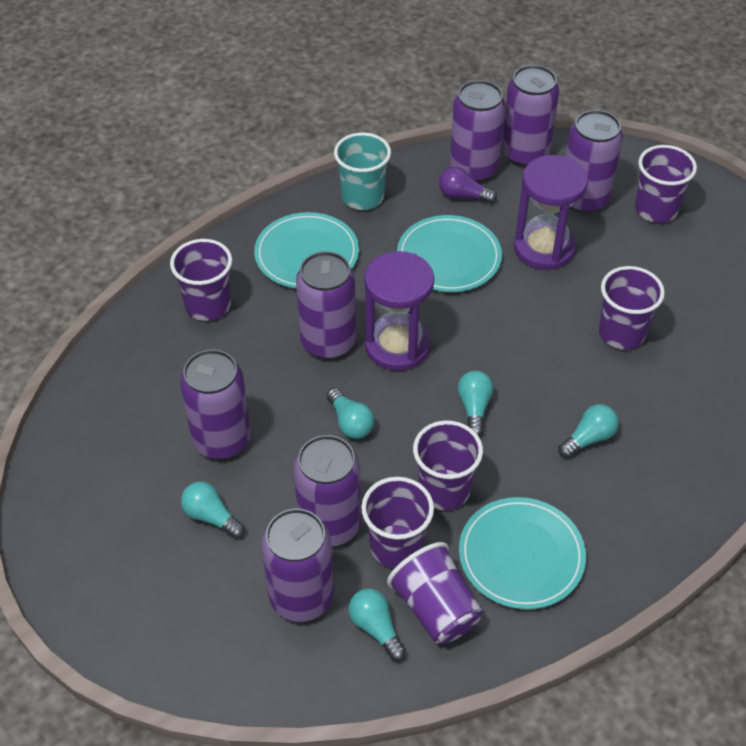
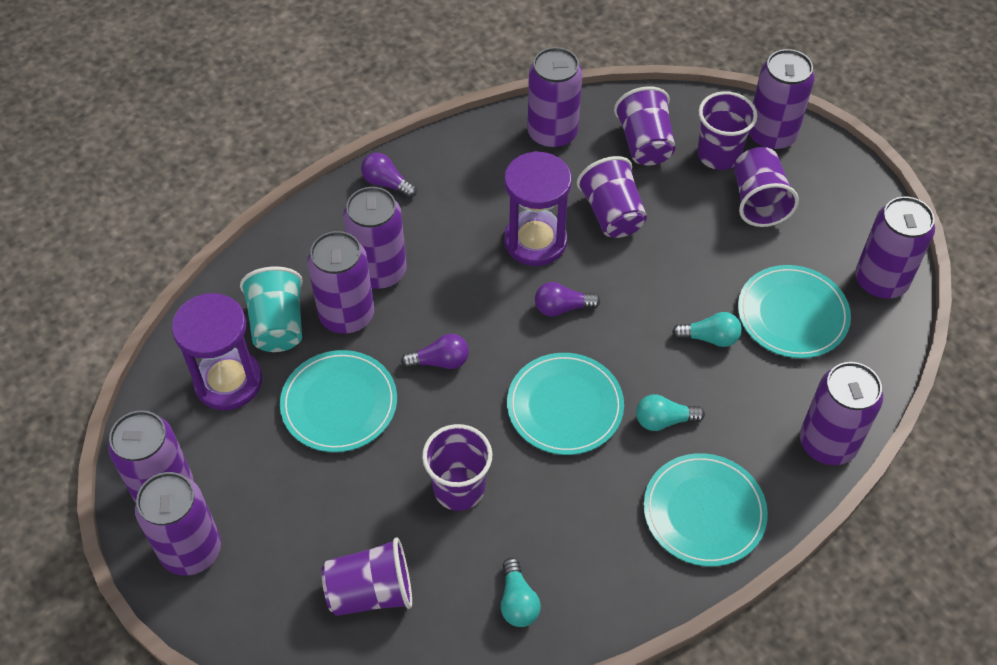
purple can: 7 -> 8
purple light bulb: 1 -> 3
turquoise light bulb: 5 -> 3
turquoise plate: 3 -> 4

